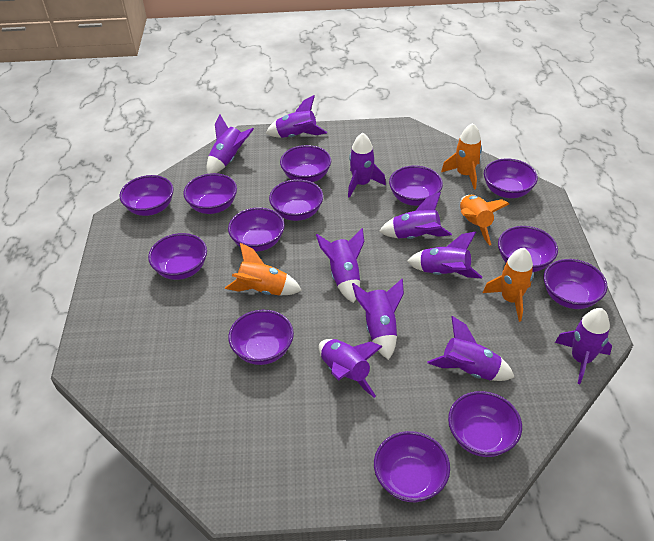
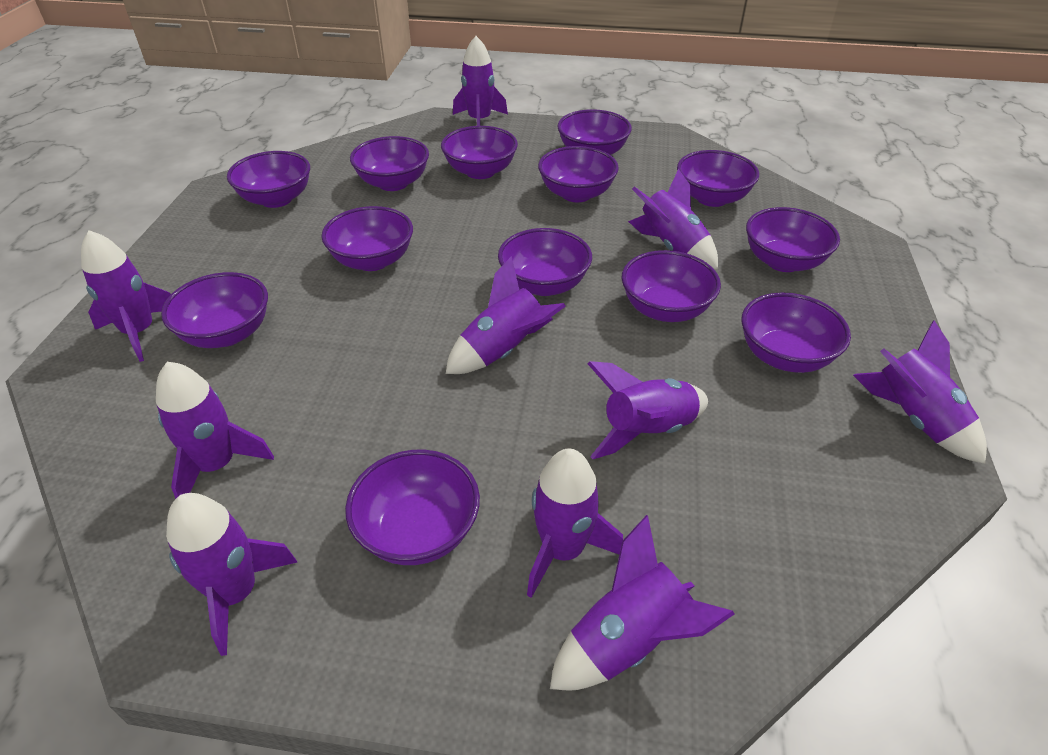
orange rocket: 4 -> 0

